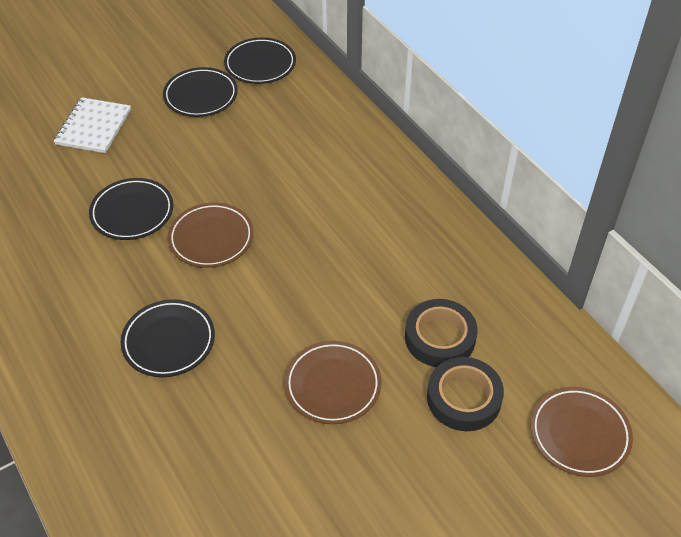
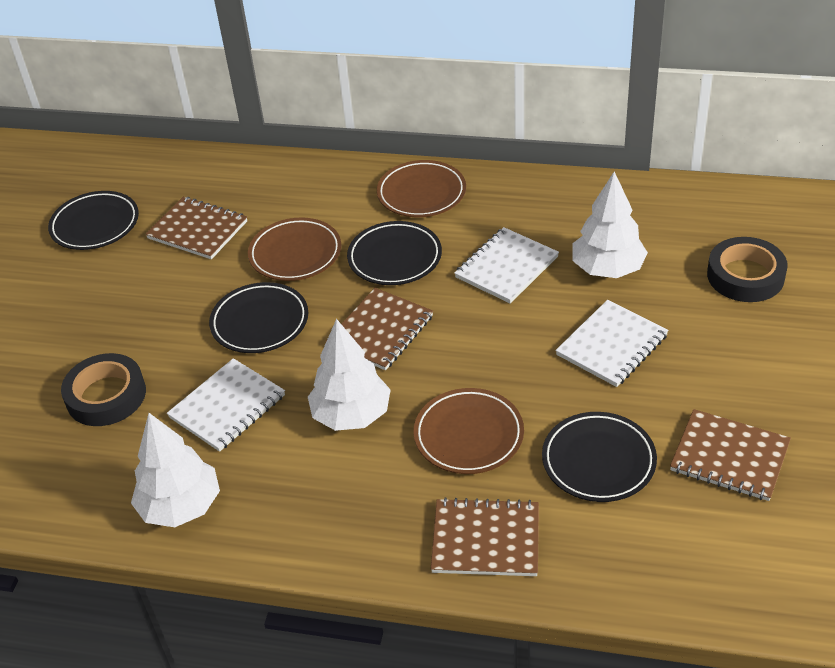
brown notebook: 0 -> 4
white notebook: 1 -> 3
white tree: 0 -> 3

